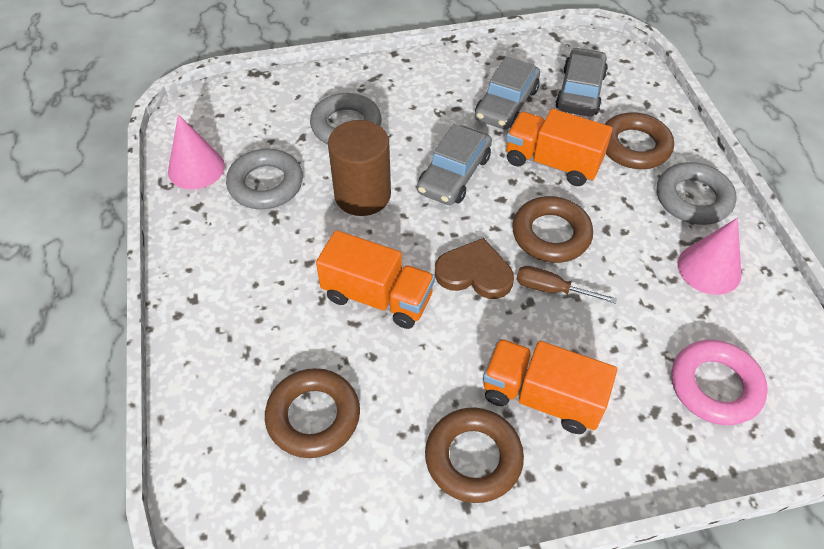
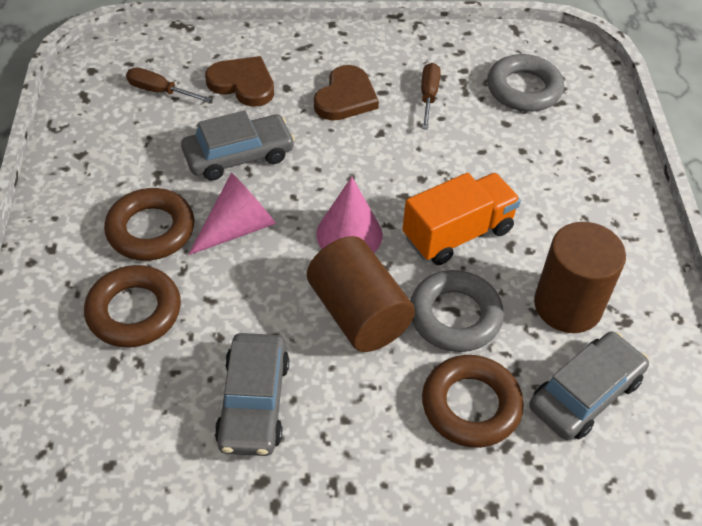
brown cylinder: 1 -> 2
brown heart: 1 -> 2
brown ring: 4 -> 3
brown screwdriver: 1 -> 2
grey ring: 3 -> 2
orange truck: 3 -> 1
pink ring: 1 -> 0

